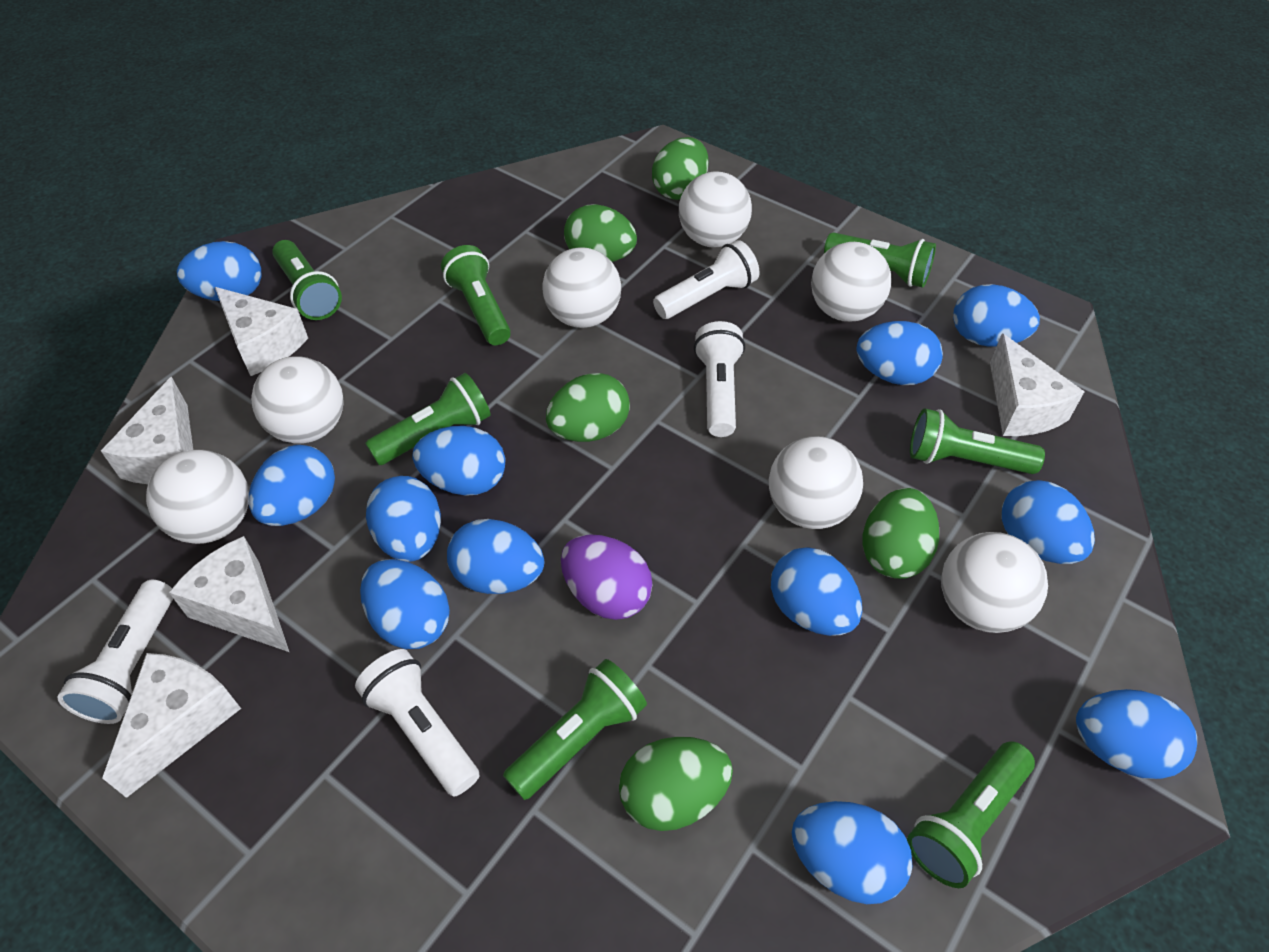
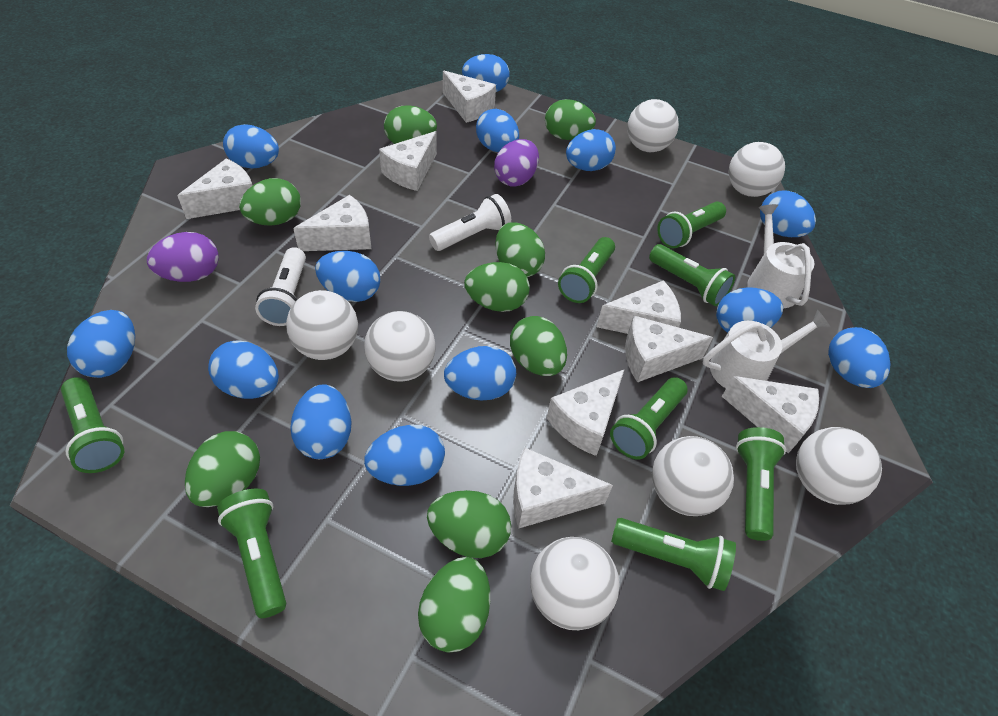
blue egg: 12 -> 13
green egg: 5 -> 9
green flashlight: 7 -> 8
purple egg: 1 -> 2
white cheese: 5 -> 9
white flashlight: 4 -> 2
white watering can: 0 -> 2

